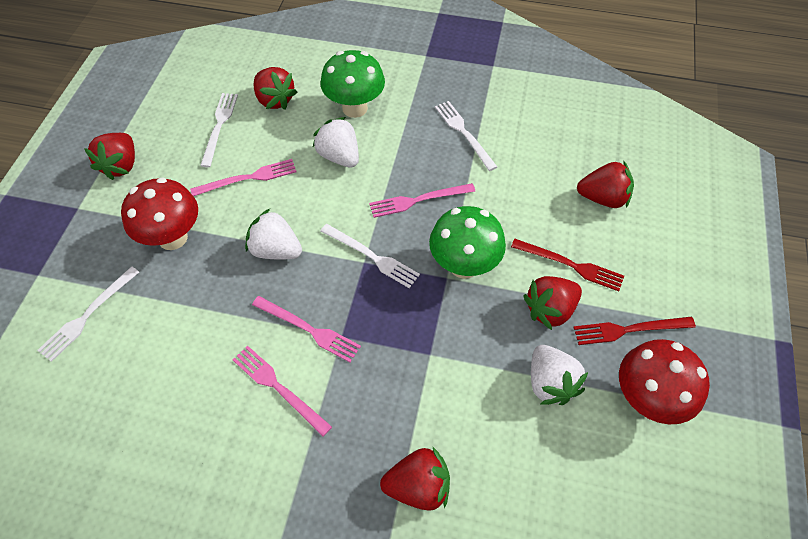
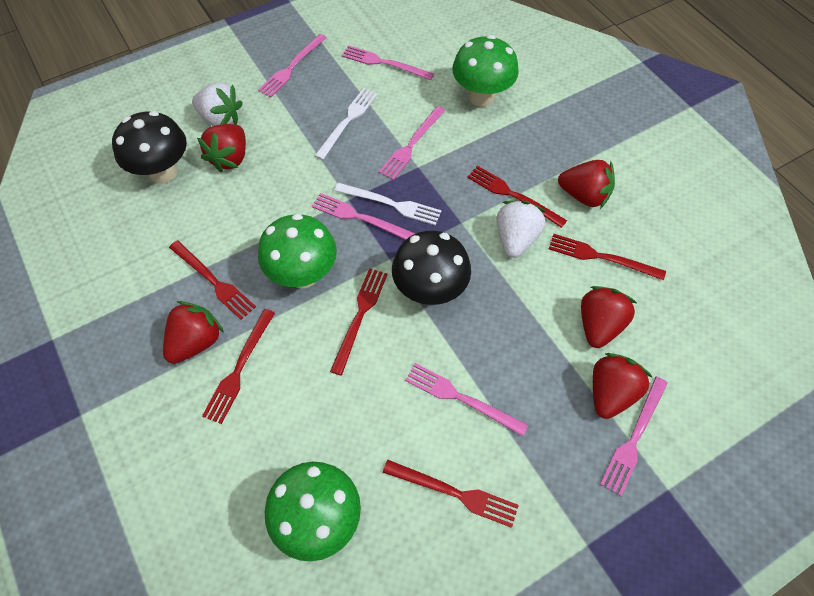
black mushroom: 0 -> 2
green mushroom: 2 -> 3
pink fork: 4 -> 6
red fork: 2 -> 6
red mushroom: 2 -> 0
white fork: 4 -> 2
white strawberry: 3 -> 2

